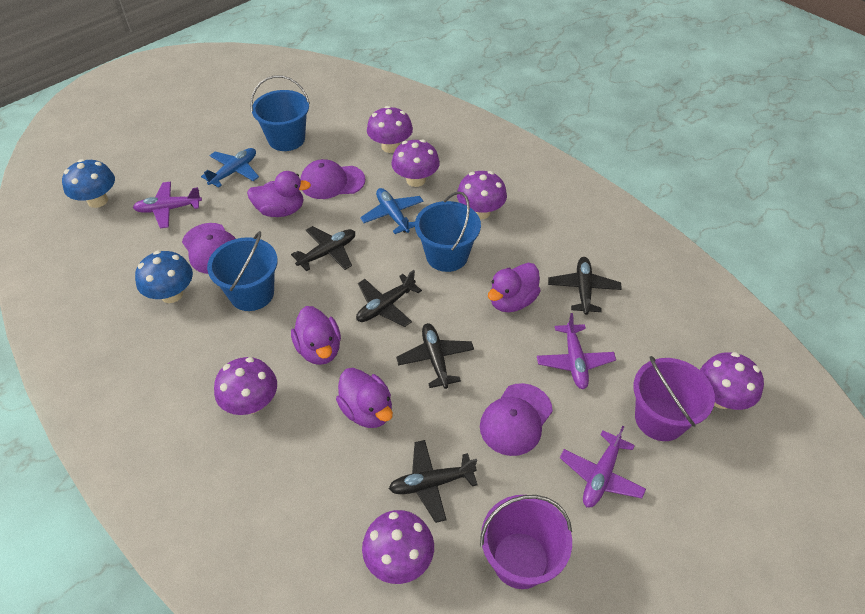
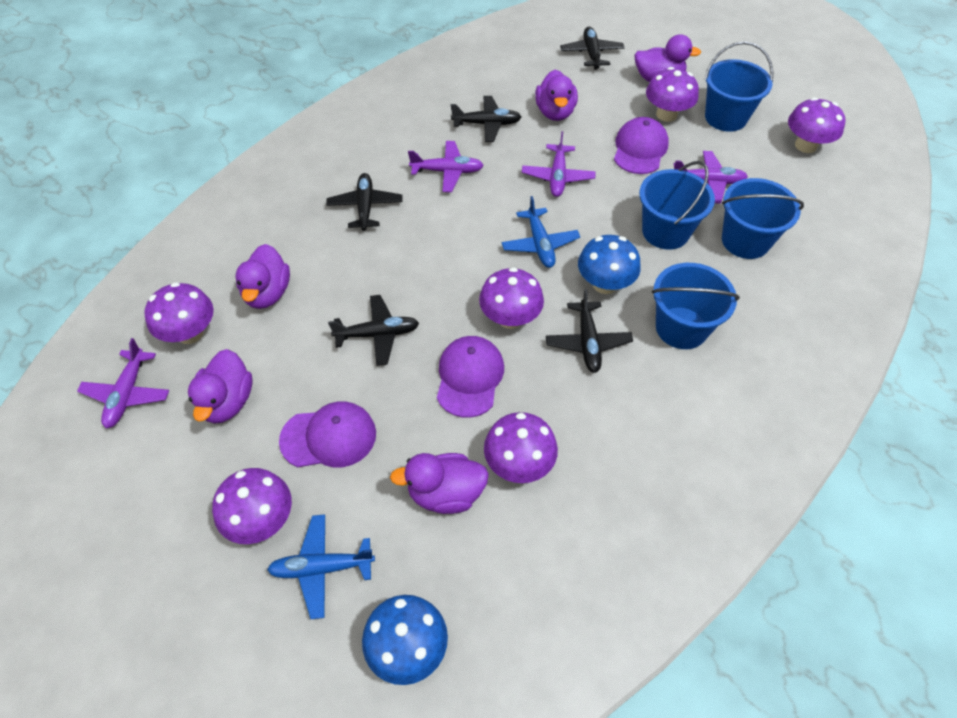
blue bucket: 3 -> 4
purple bucket: 2 -> 0
purple duck: 4 -> 5
purple plane: 3 -> 4

